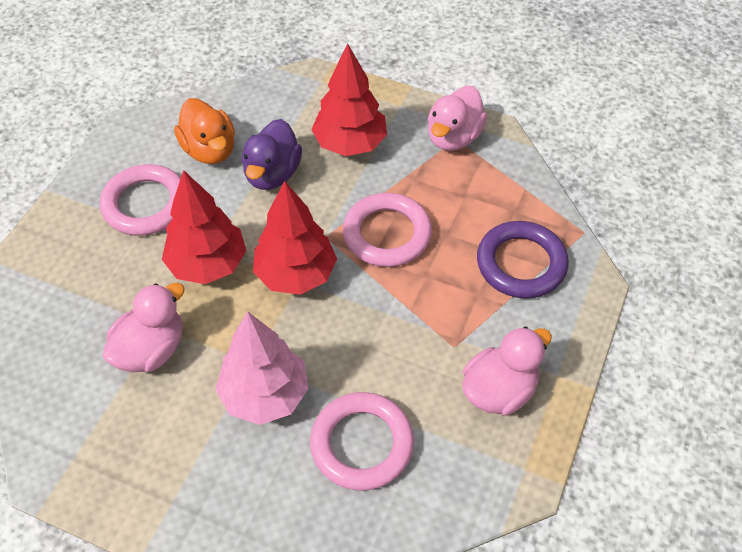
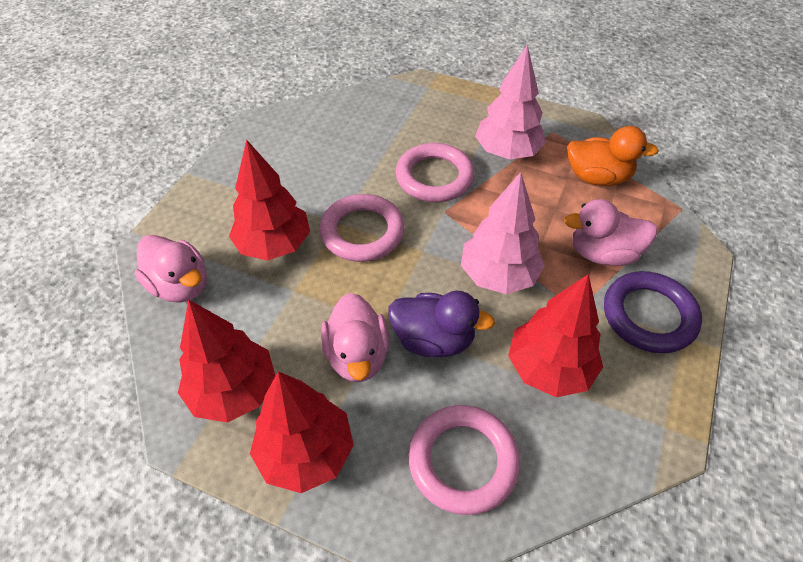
pink tree: 1 -> 2
red tree: 3 -> 4

